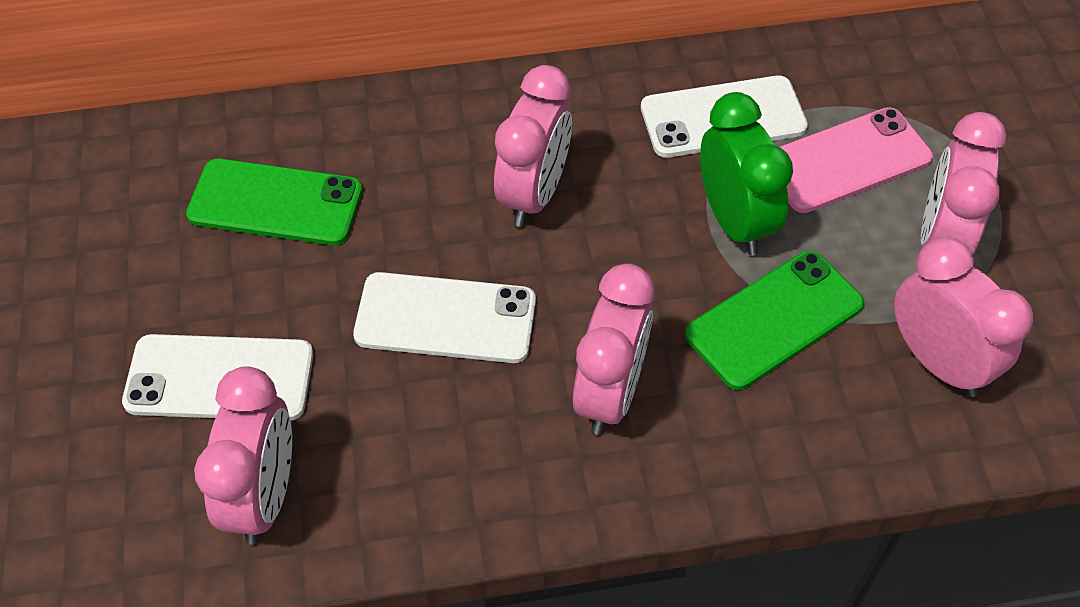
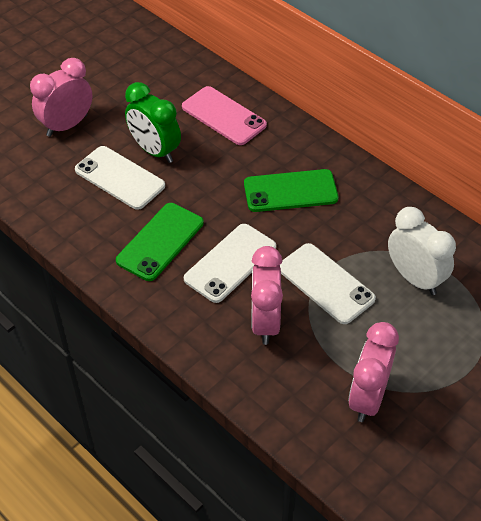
pink clock: 5 -> 3
white clock: 0 -> 1

